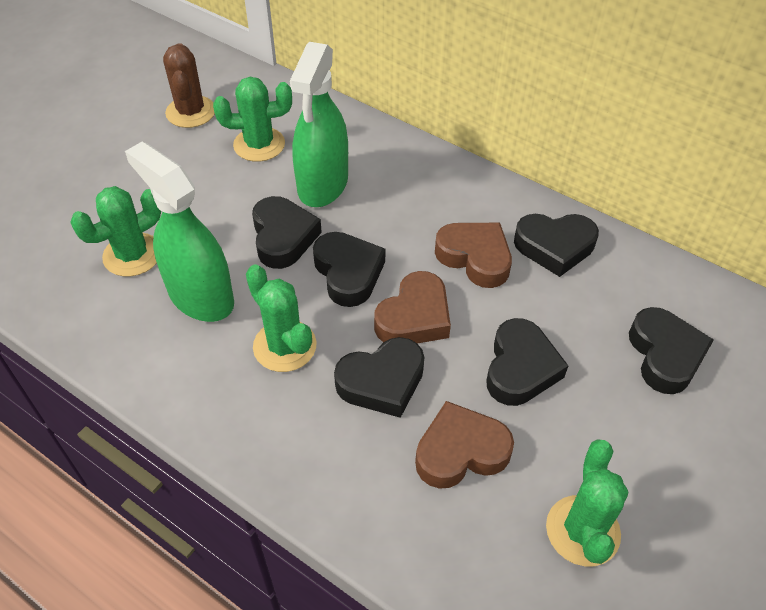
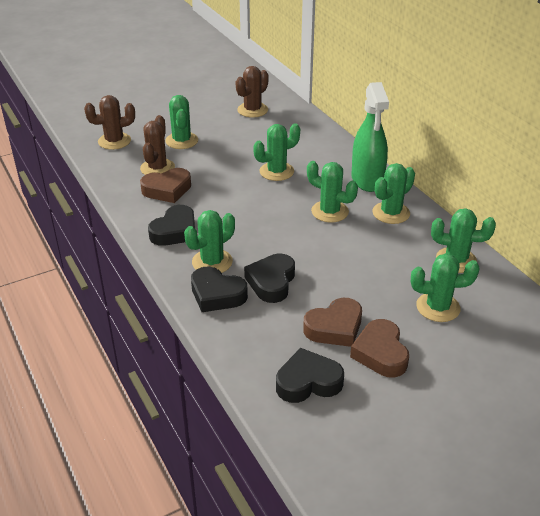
black heart: 6 -> 4
brown cactus: 1 -> 3
green cactus: 4 -> 7
green spray bottle: 2 -> 1

